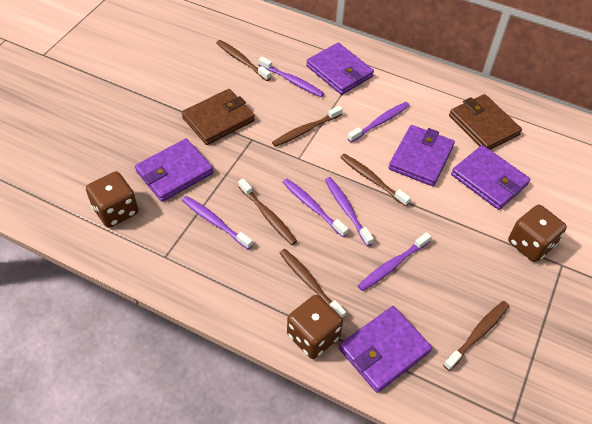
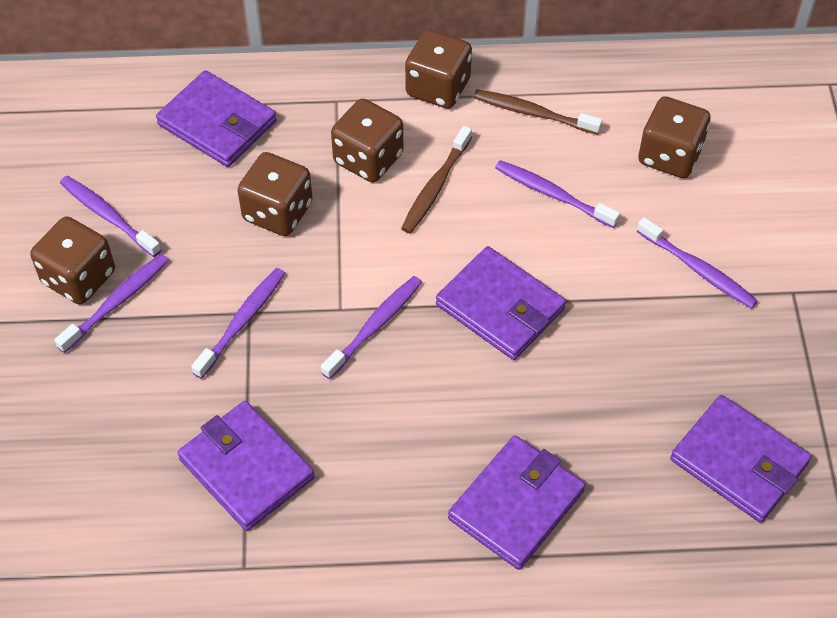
brown dice: 3 -> 5
brown toothbrush: 6 -> 2
brown wallet: 2 -> 0

